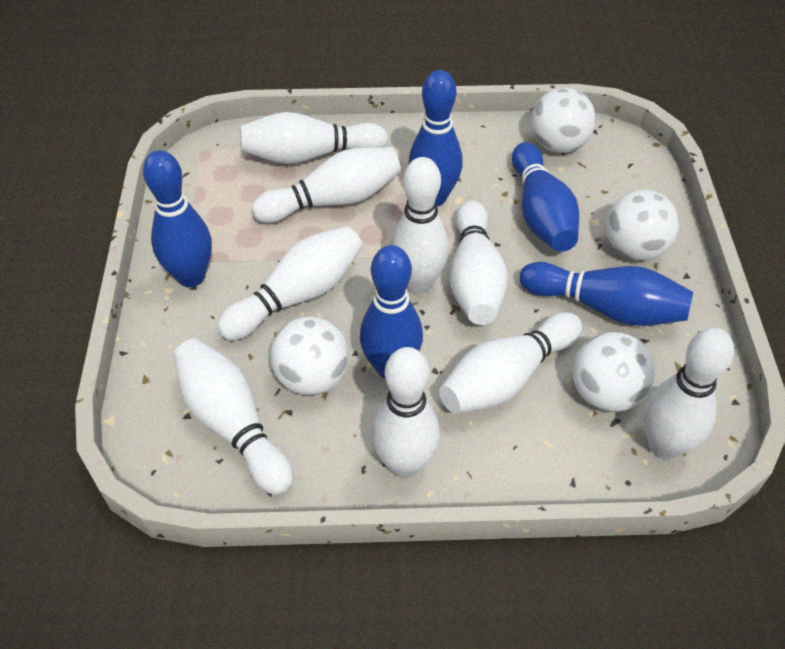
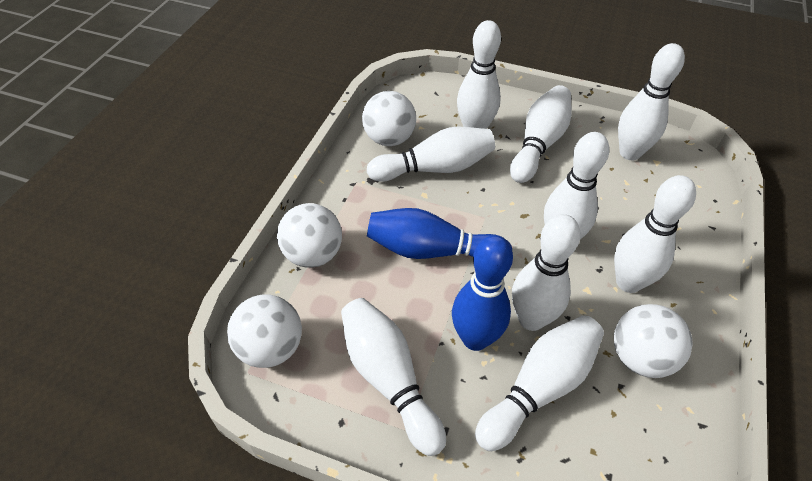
blue bowling pin: 5 -> 2

